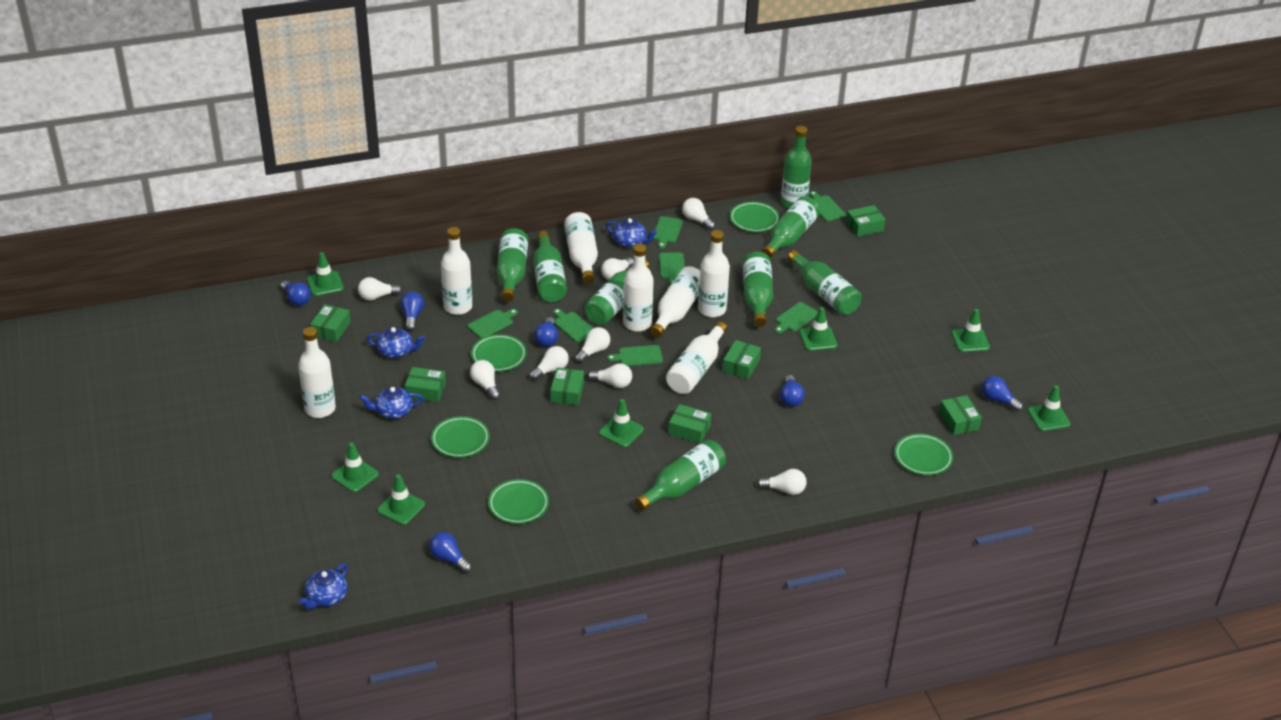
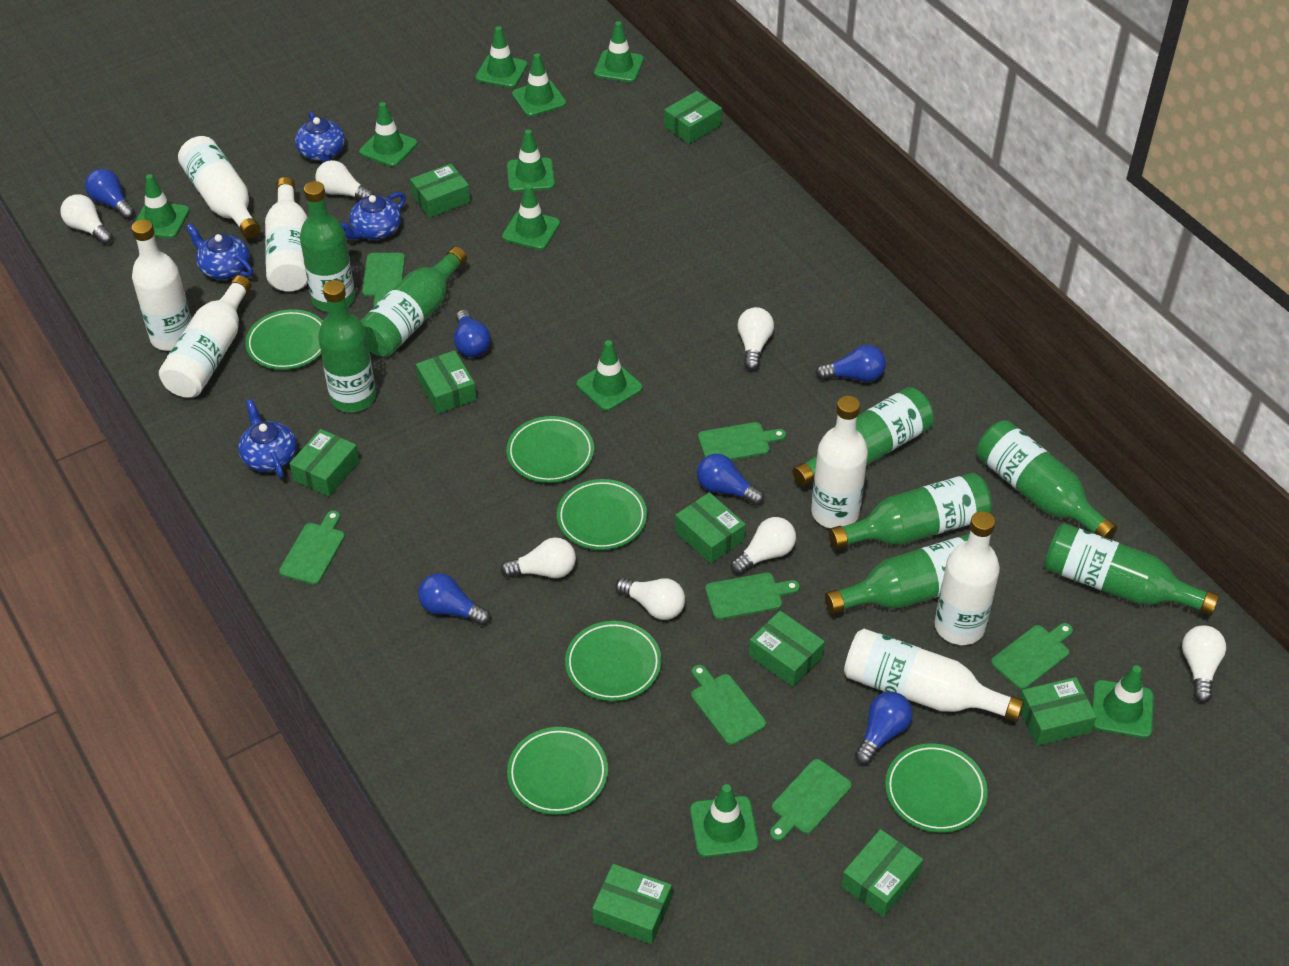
green box: 7 -> 9
green plate: 5 -> 6
green traffic cone: 7 -> 10
white light bulb: 8 -> 7

